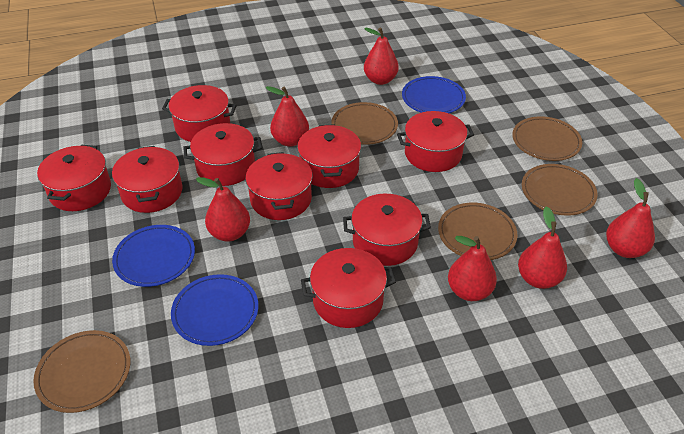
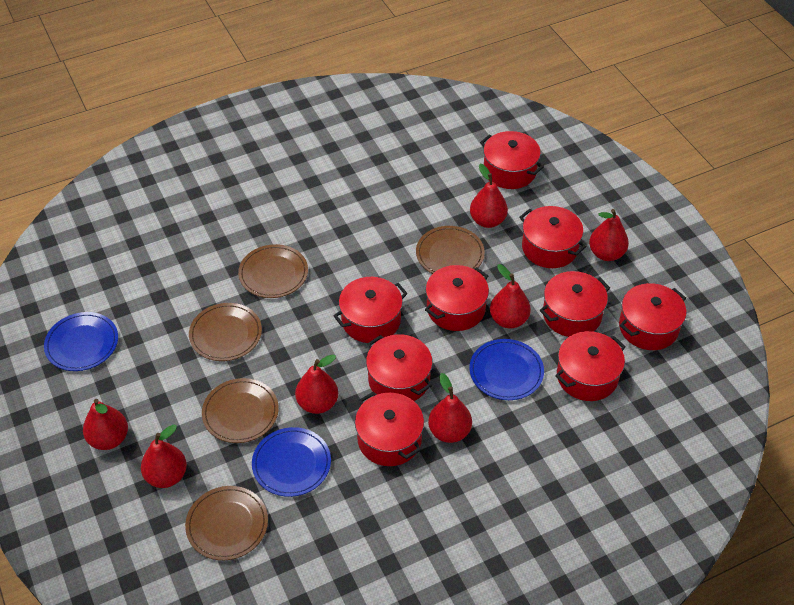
red pear: 6 -> 7

